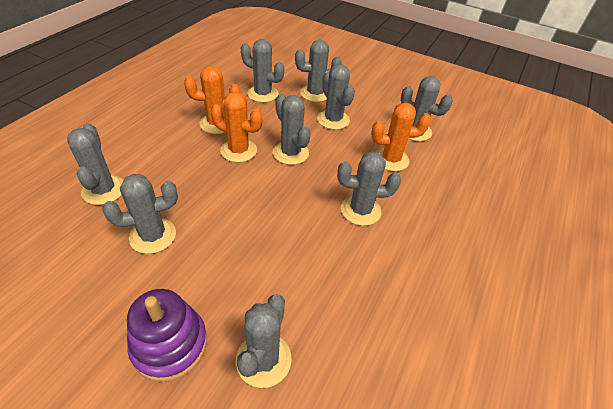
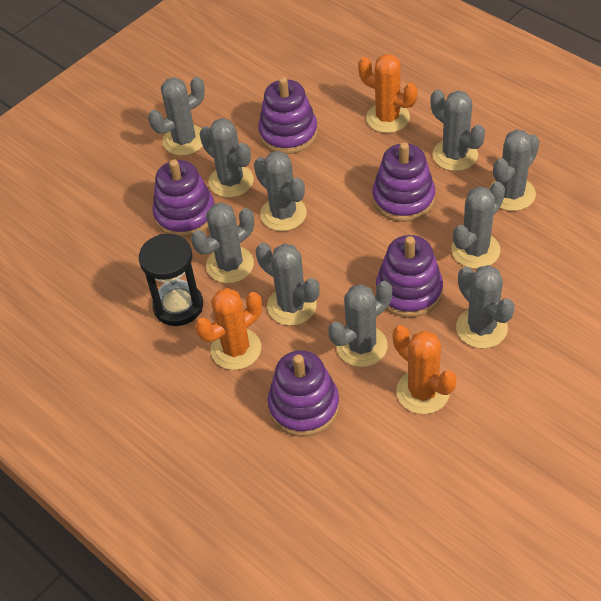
black hourglass: 0 -> 1
grey cactus: 9 -> 10
purple stacking toy: 1 -> 5

